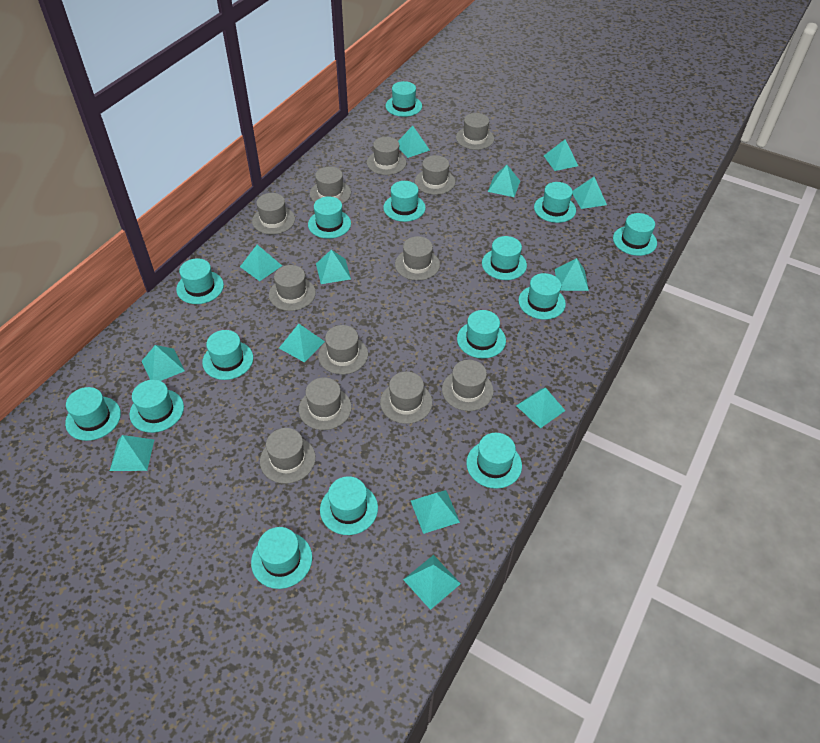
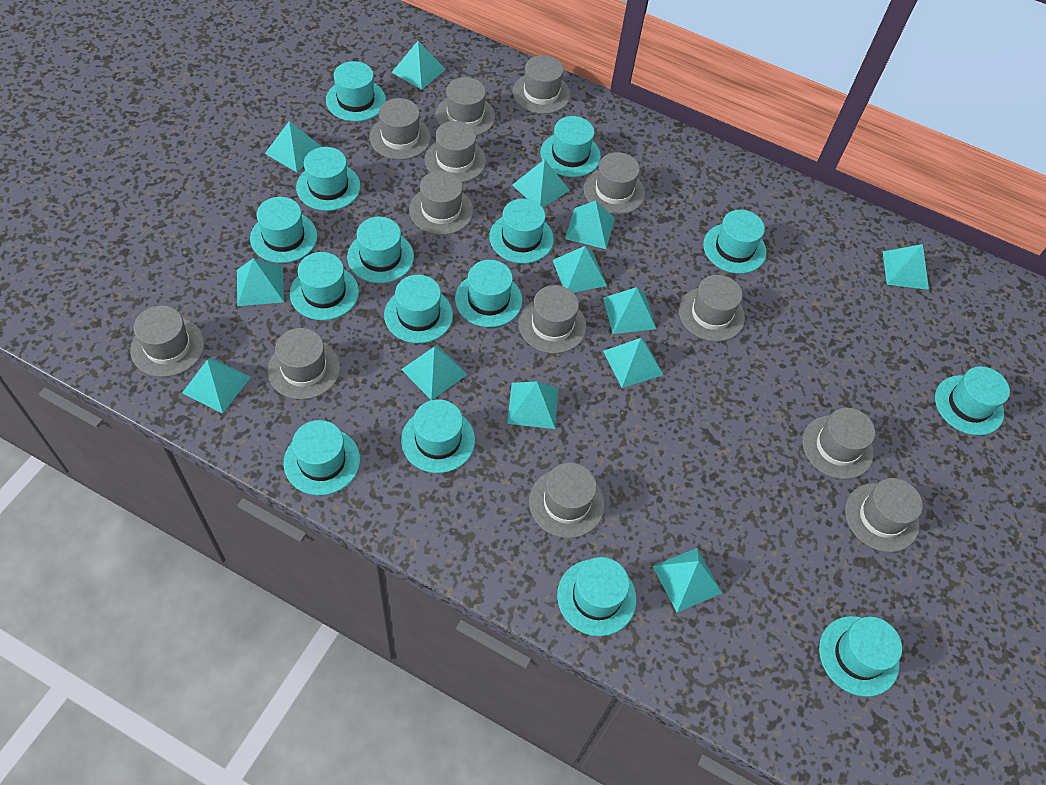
grey hat: 12 -> 13

